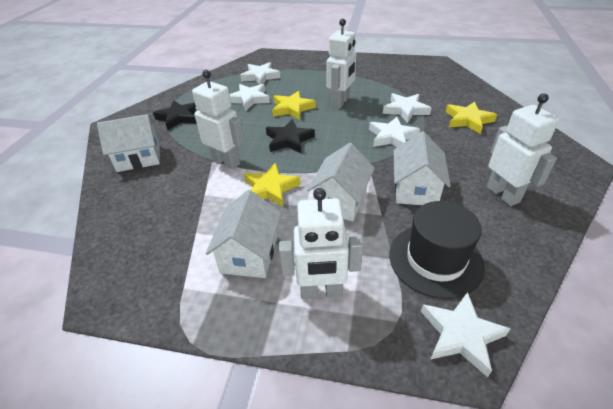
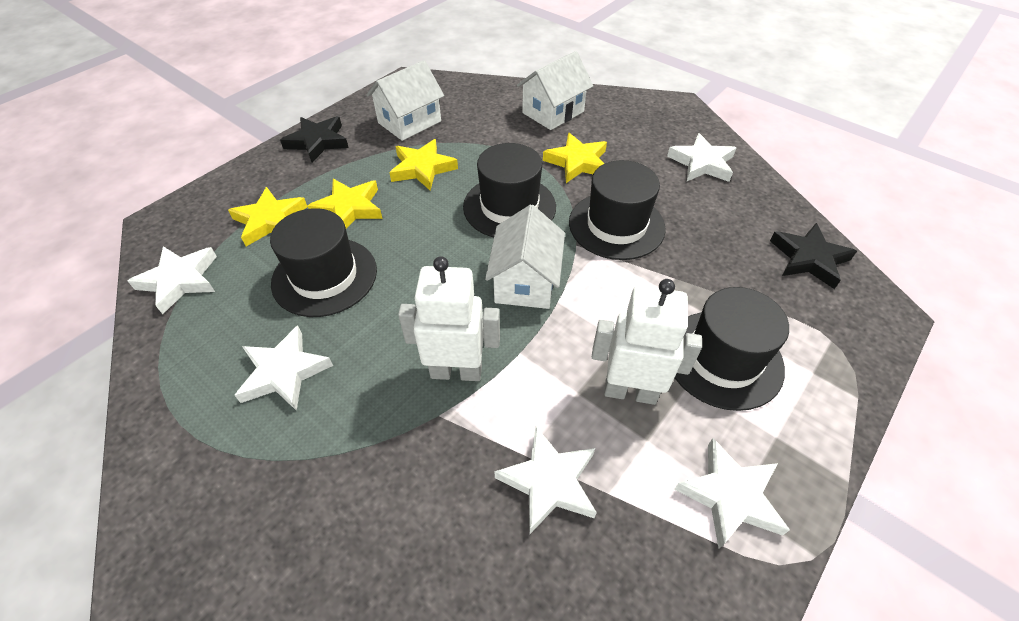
black hat: 1 -> 4
white house: 4 -> 3
white robot: 4 -> 2
yellow star: 3 -> 4

